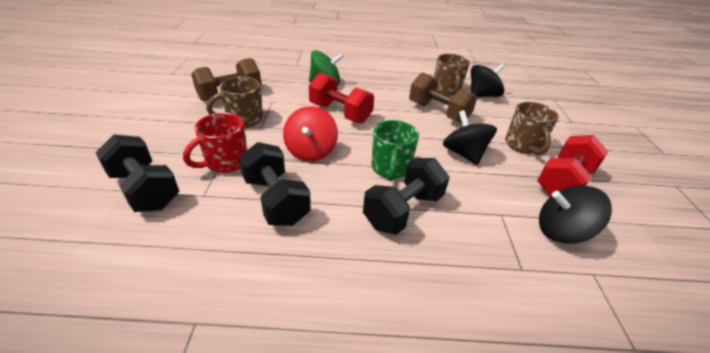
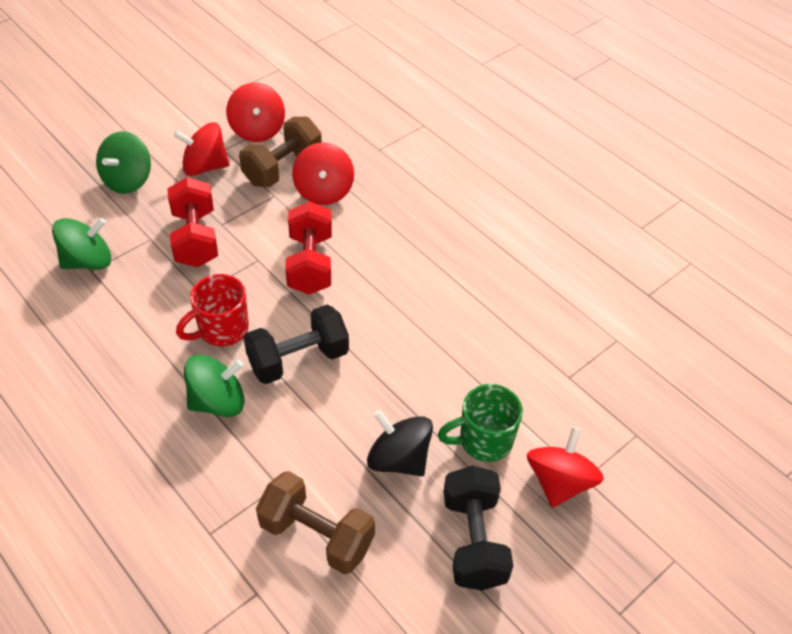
black dumbbell: 3 -> 2
black spinning top: 3 -> 1
brown mug: 3 -> 0
green spinning top: 1 -> 3
red spinning top: 1 -> 4

